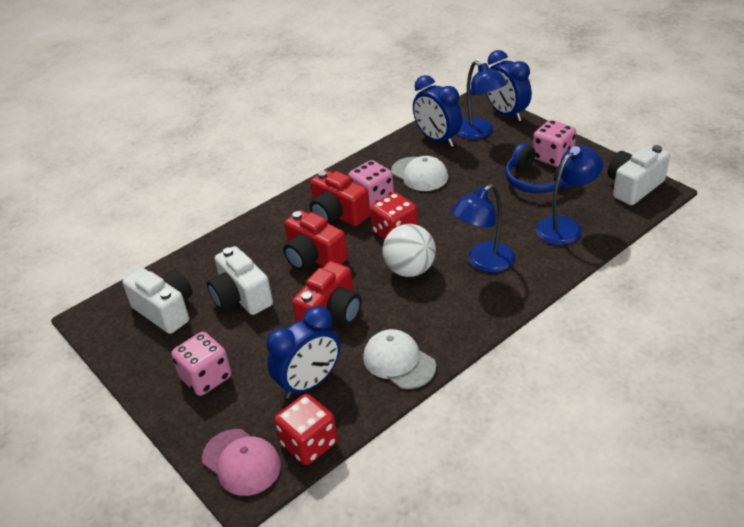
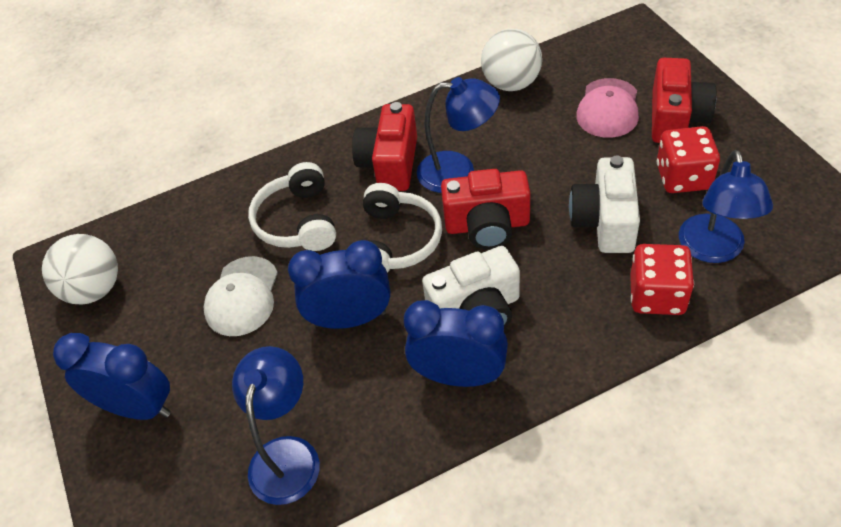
blue headphones: 1 -> 0
pink dice: 3 -> 0
white ball: 1 -> 2
white camera: 3 -> 2
white cap: 2 -> 1
white headphones: 0 -> 2

